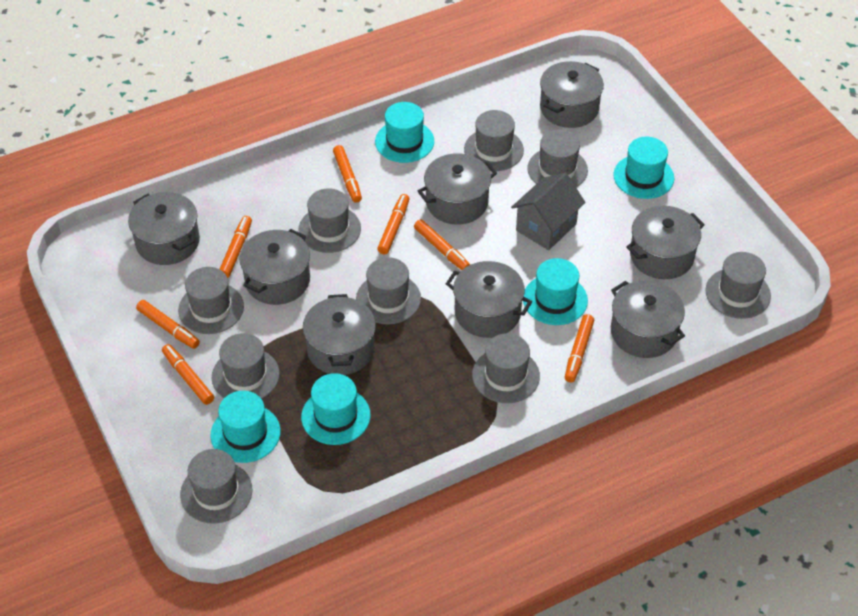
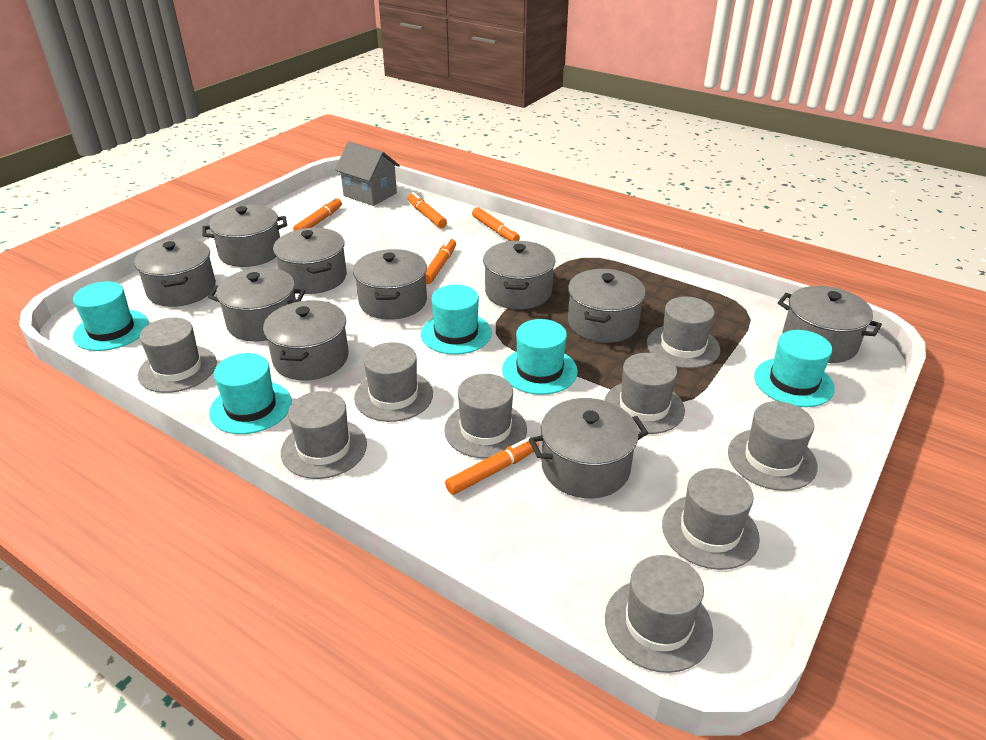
grey pot: 8 -> 10
orange marker: 7 -> 5

